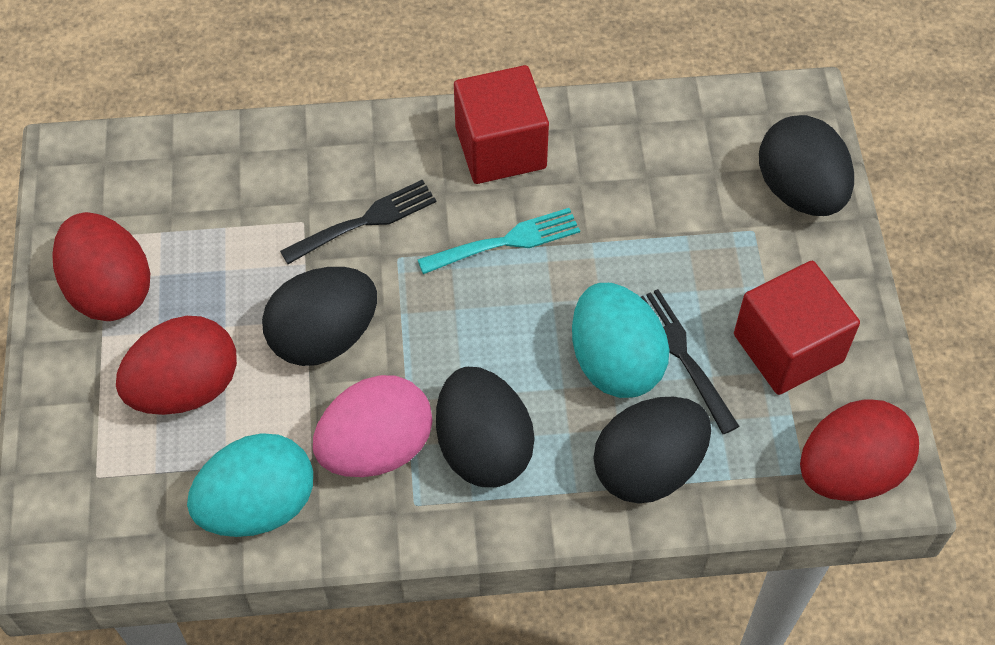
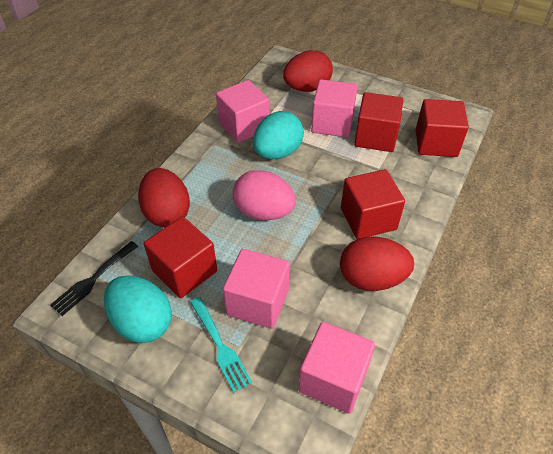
black egg: 4 -> 0
black fork: 2 -> 1
pink cube: 0 -> 4
red cube: 2 -> 4

